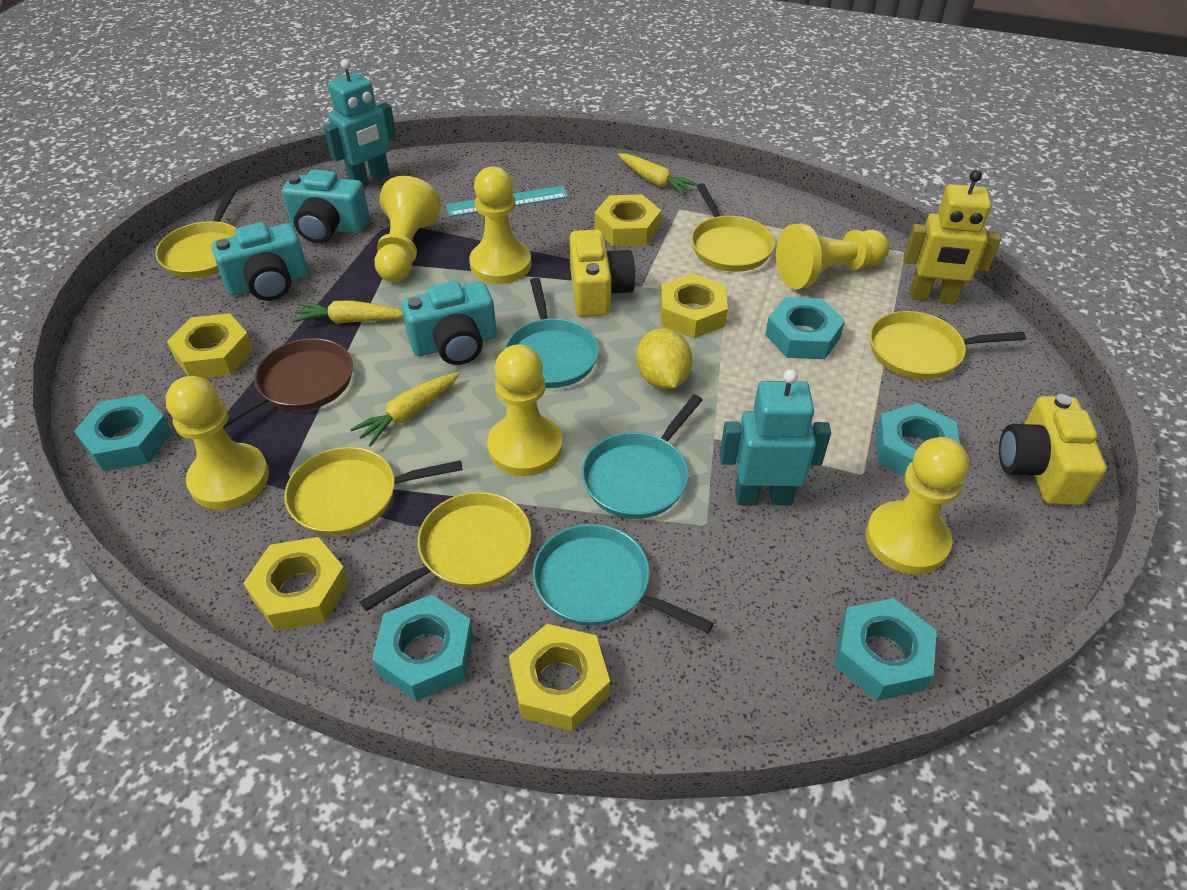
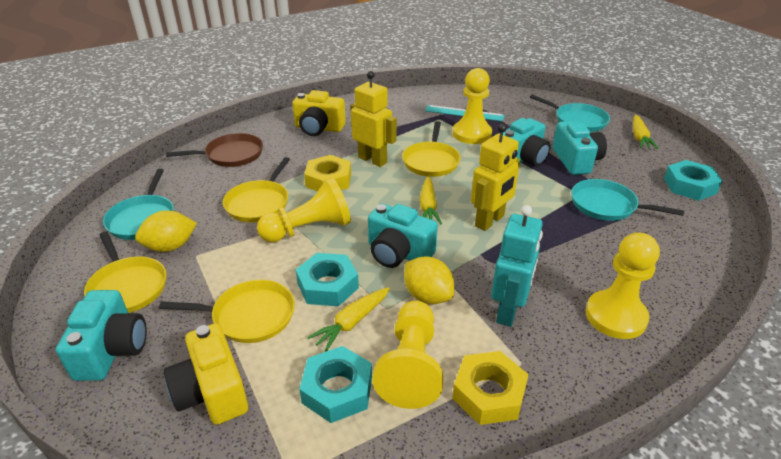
turquoise camera: 3 -> 4
turquoise nut: 5 -> 3
turquoise robot: 2 -> 1
yellow lemon: 1 -> 2
yellow nut: 5 -> 2
yellow pan: 5 -> 4
yellow pawn: 6 -> 4
yellow robot: 1 -> 2

